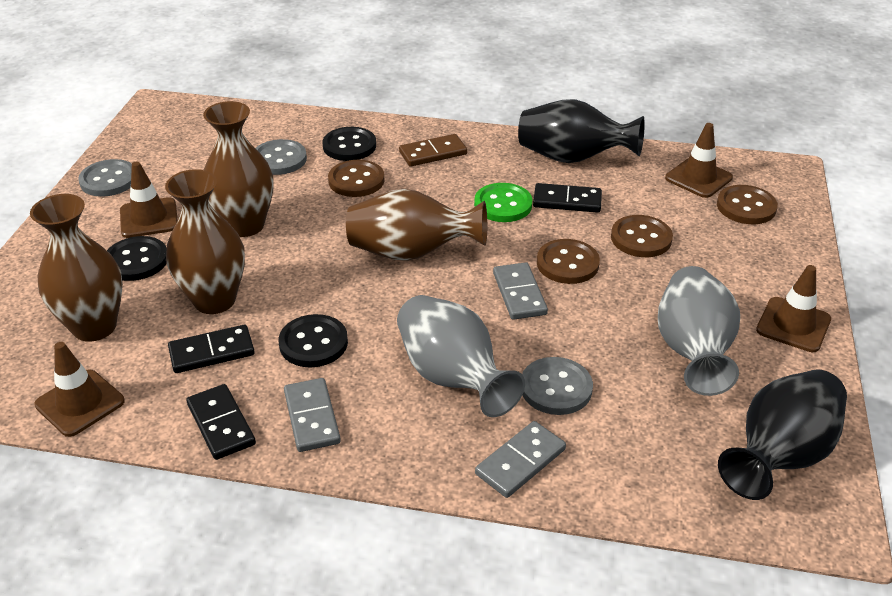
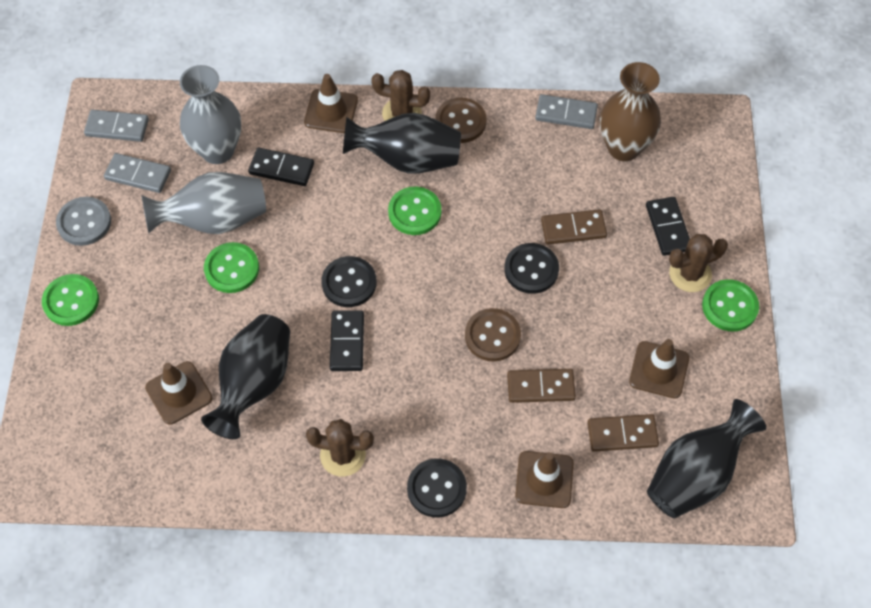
black vase: 2 -> 3
brown button: 4 -> 2
brown cactus: 0 -> 3
brown domino: 1 -> 3
brown vase: 4 -> 1
green button: 1 -> 4
grey button: 3 -> 1

